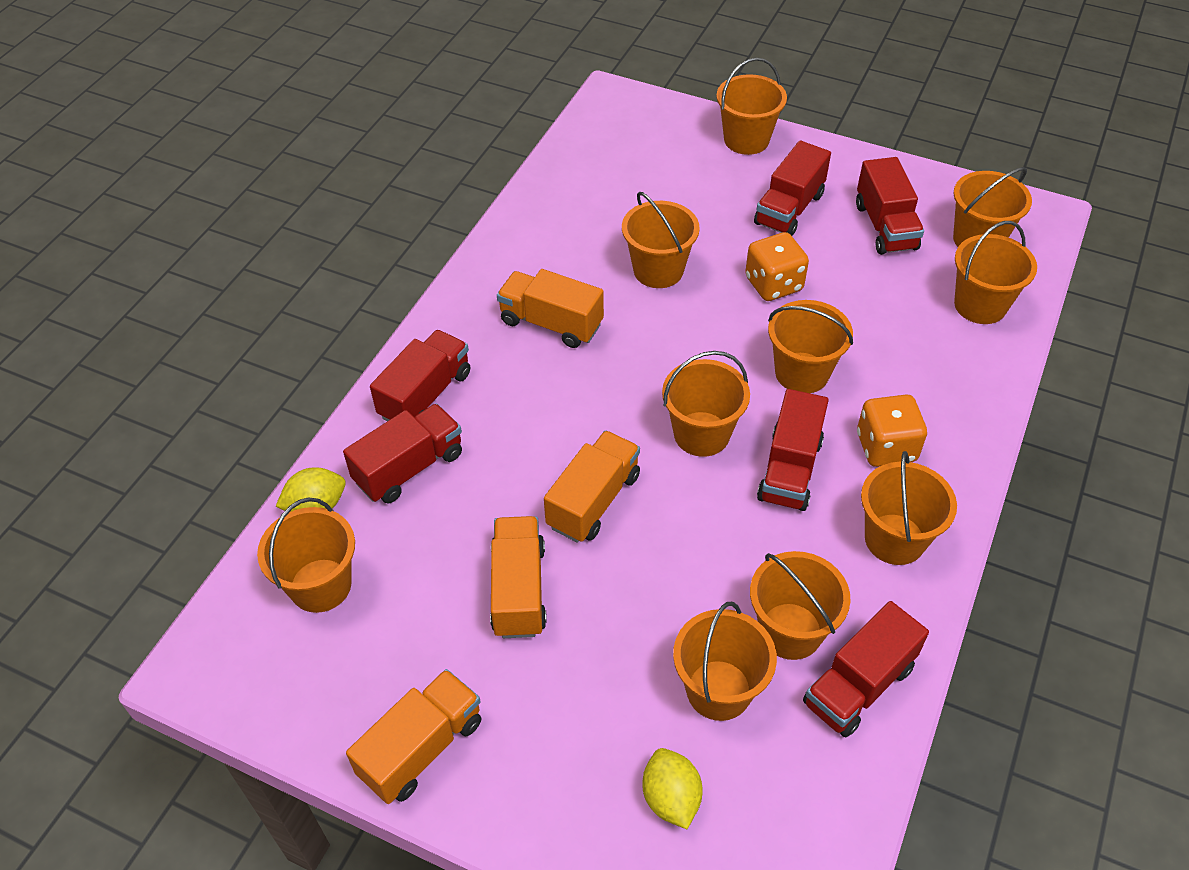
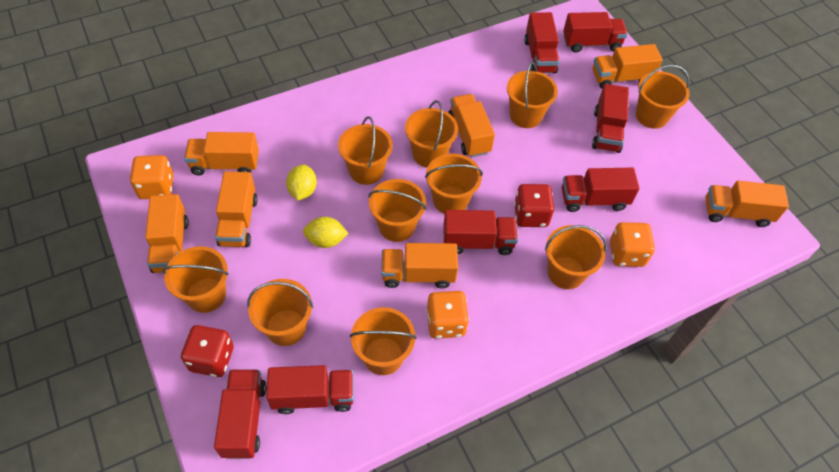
orange dice: 2 -> 3
orange truck: 4 -> 7
red dice: 0 -> 2
red truck: 6 -> 7

